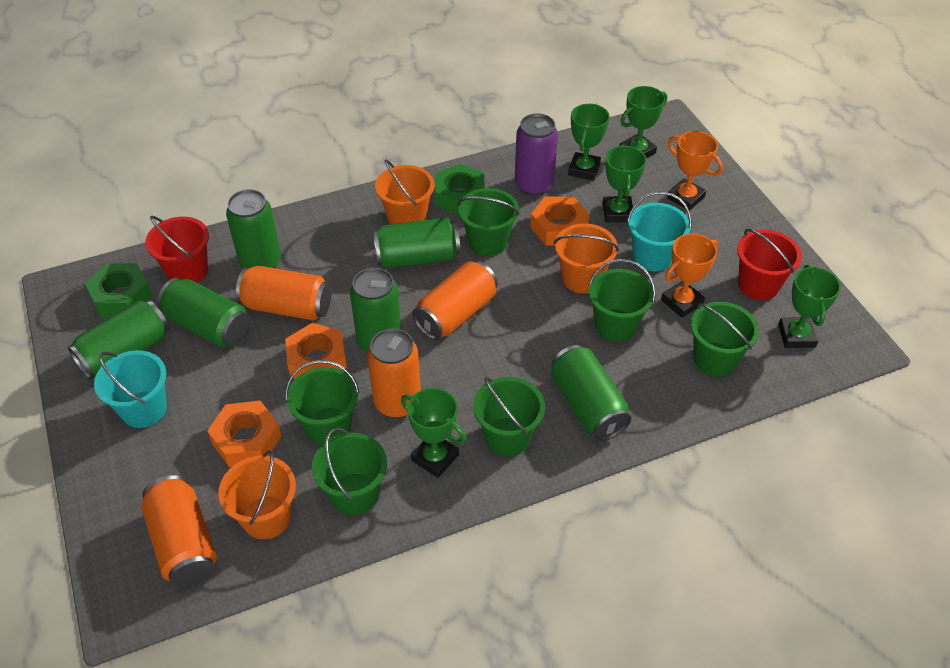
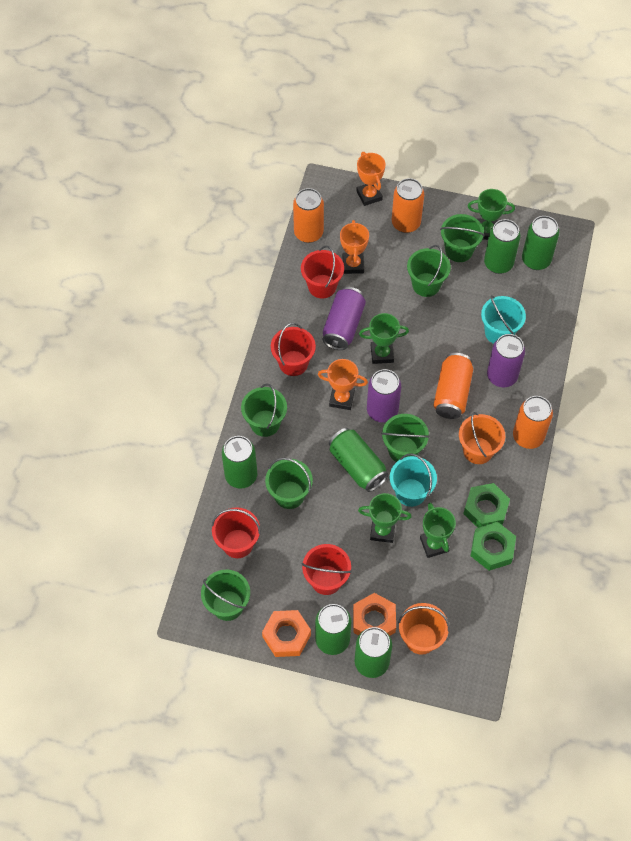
green trophy: 5 -> 4
orange bucket: 3 -> 2
orange nut: 3 -> 2
orange trophy: 2 -> 3
purple can: 1 -> 3
red bucket: 2 -> 4

